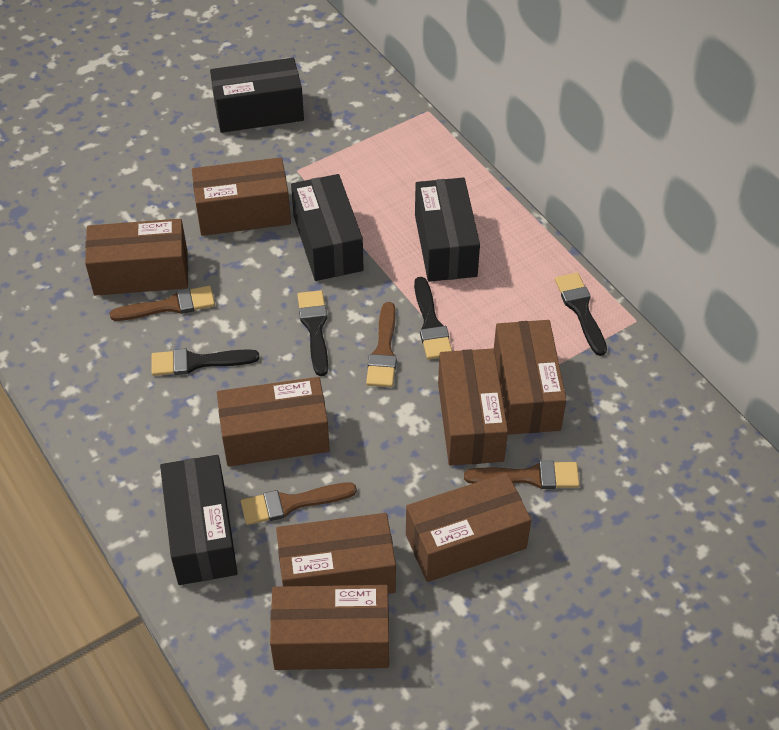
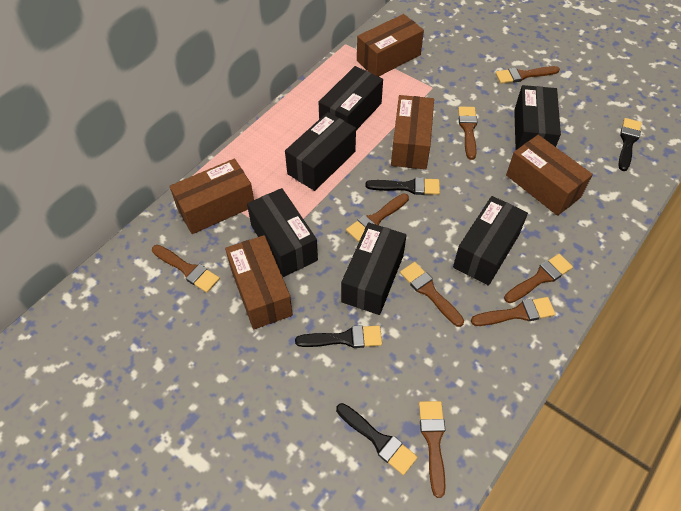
black box: 4 -> 6
brown box: 8 -> 5
brown brush: 4 -> 8

